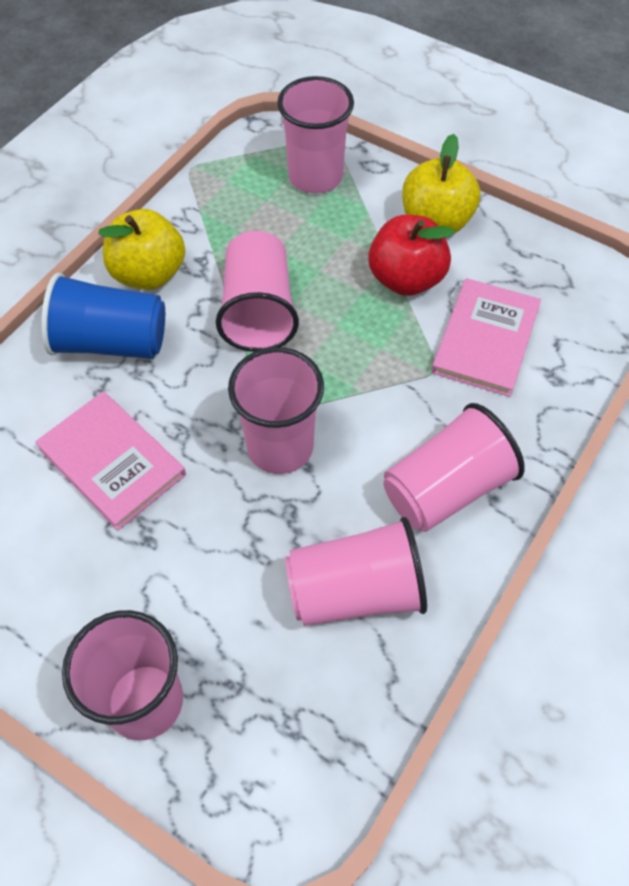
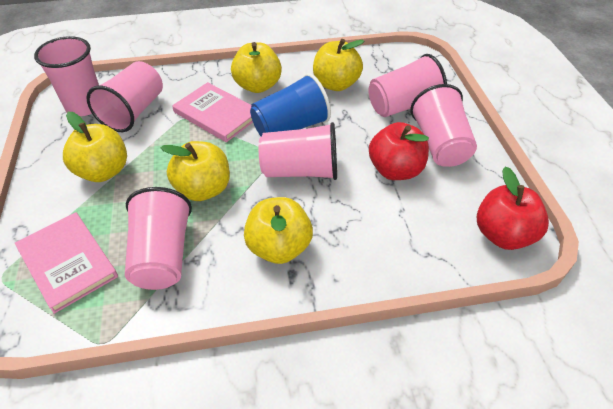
red apple: 1 -> 2
yellow apple: 2 -> 5

